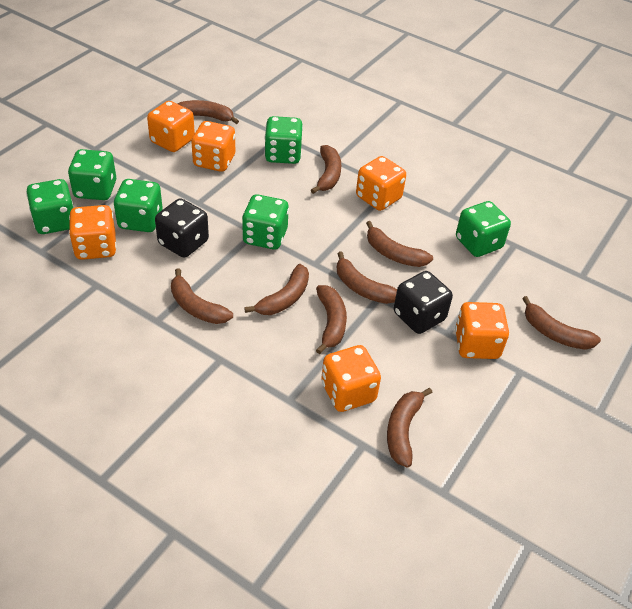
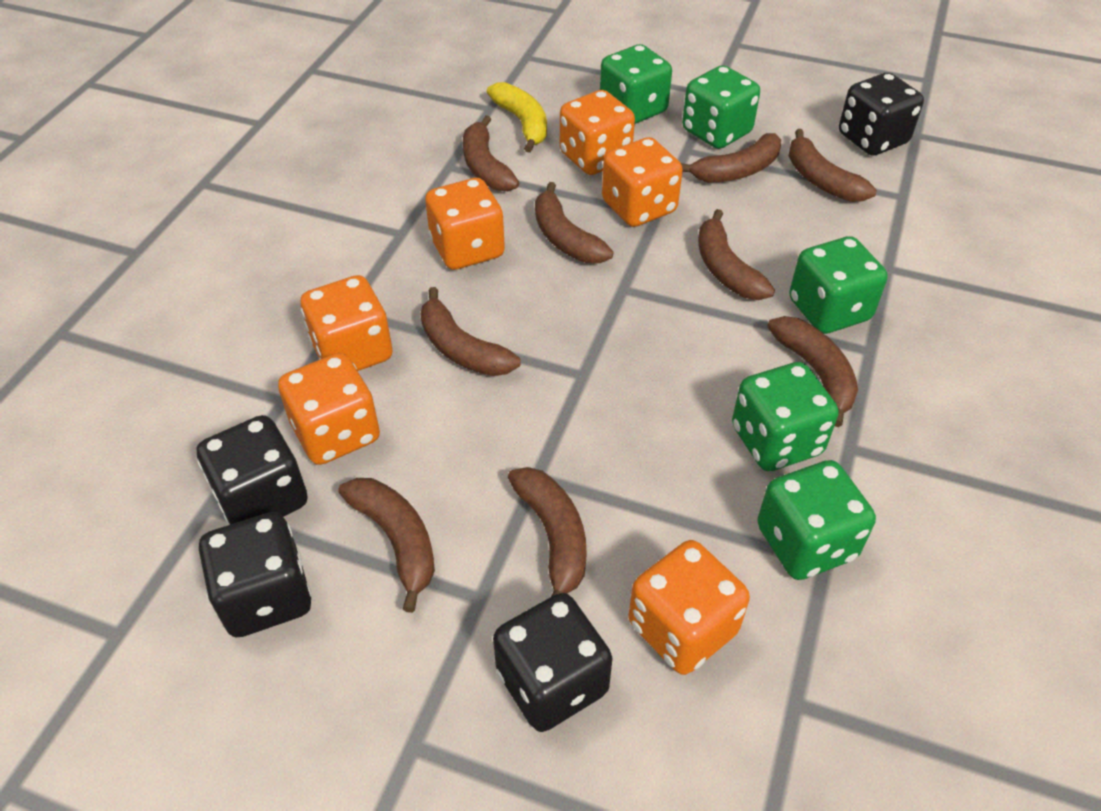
black dice: 2 -> 4
green dice: 6 -> 5
yellow banana: 0 -> 1

